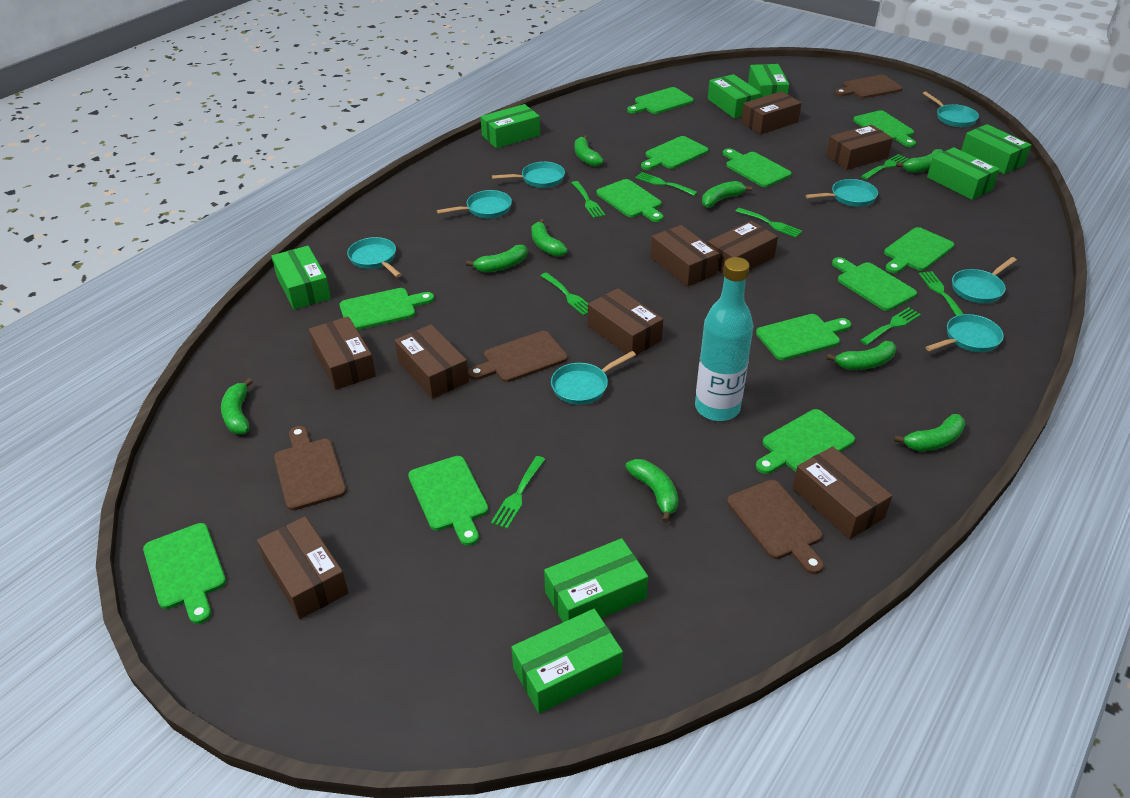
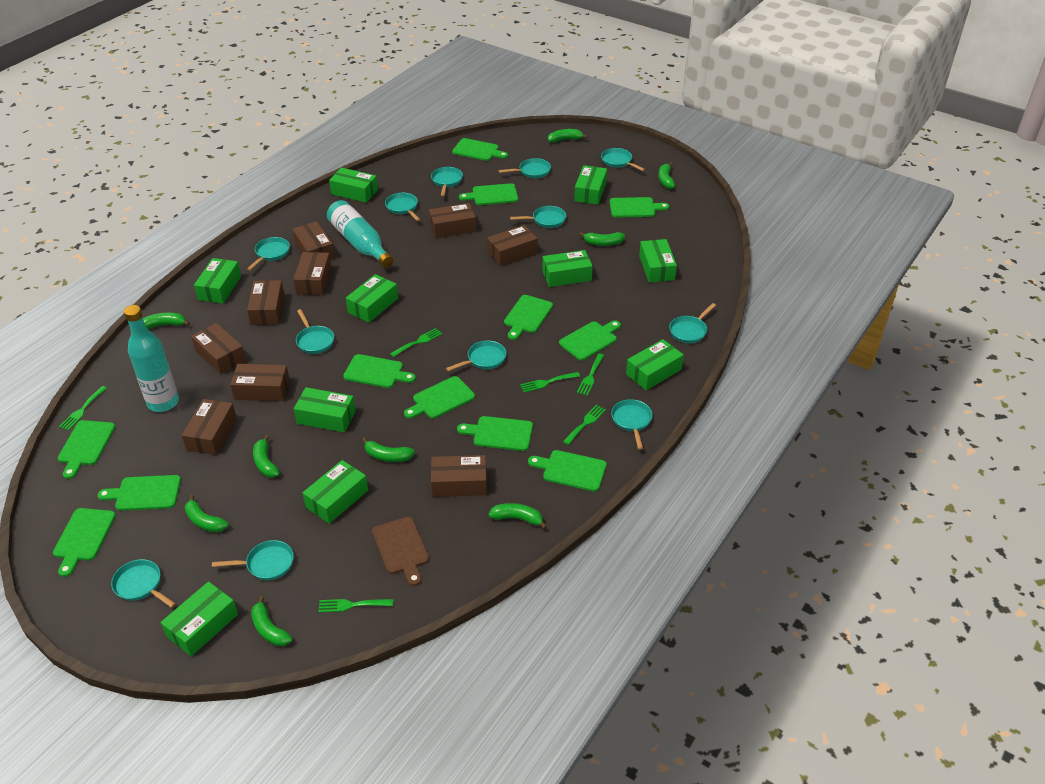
brown cutting board: 4 -> 1
green box: 8 -> 10
green fork: 8 -> 6
turquoise bottle: 1 -> 2
turquoise pan: 8 -> 12

